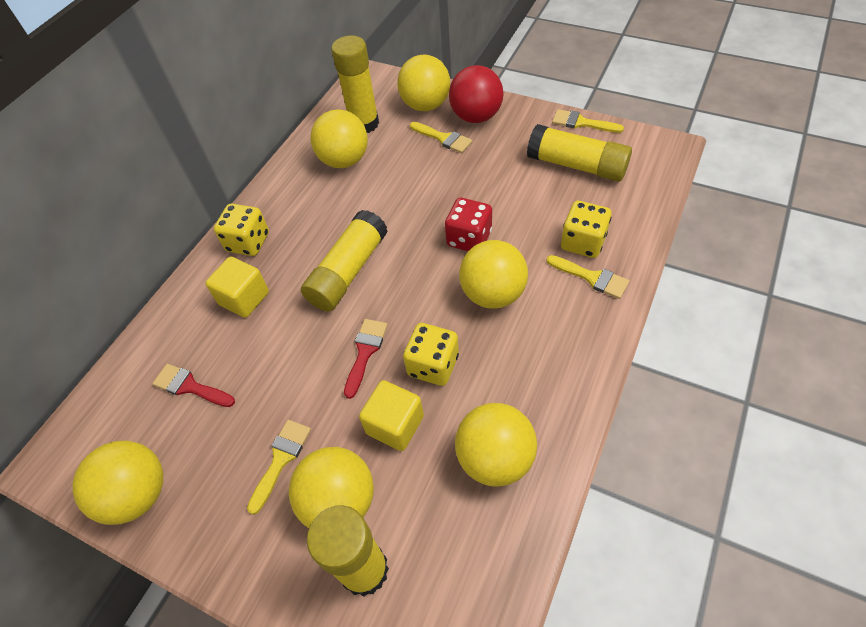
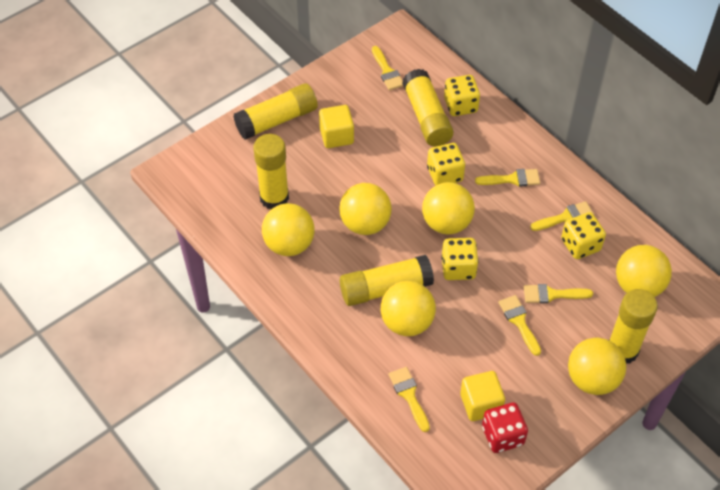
red ball: 1 -> 0
red brush: 2 -> 0
yellow brush: 4 -> 6
yellow dice: 3 -> 4
yellow glue stick: 4 -> 5

